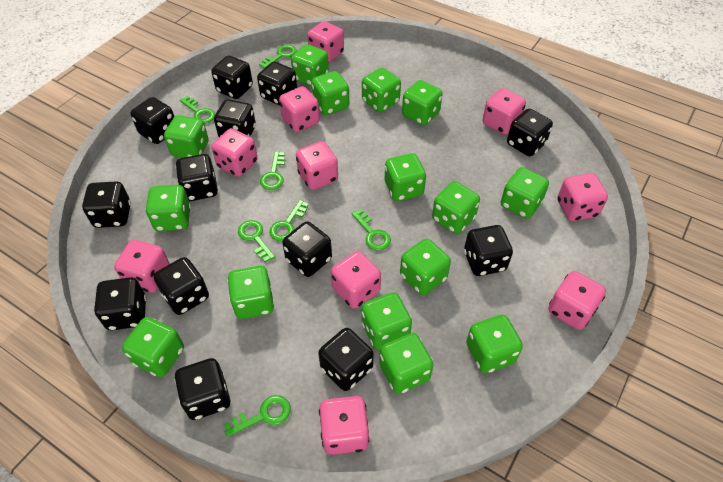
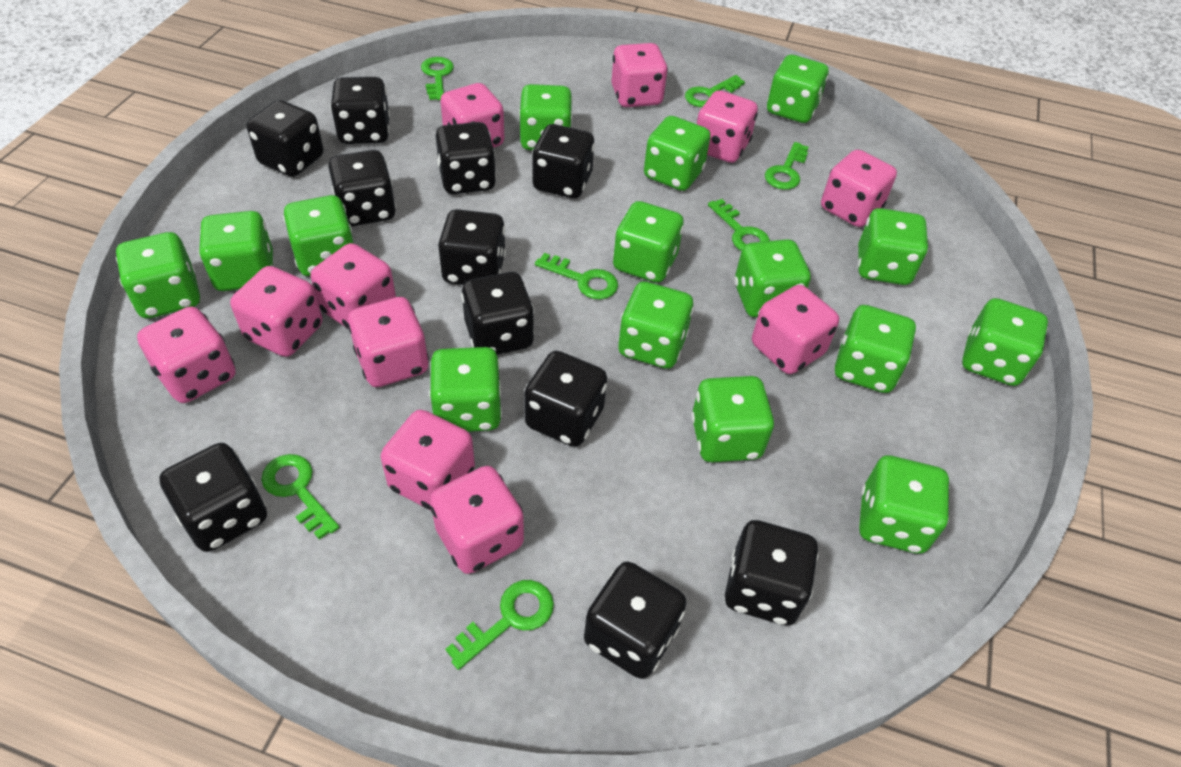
black dice: 13 -> 11
pink dice: 10 -> 11

